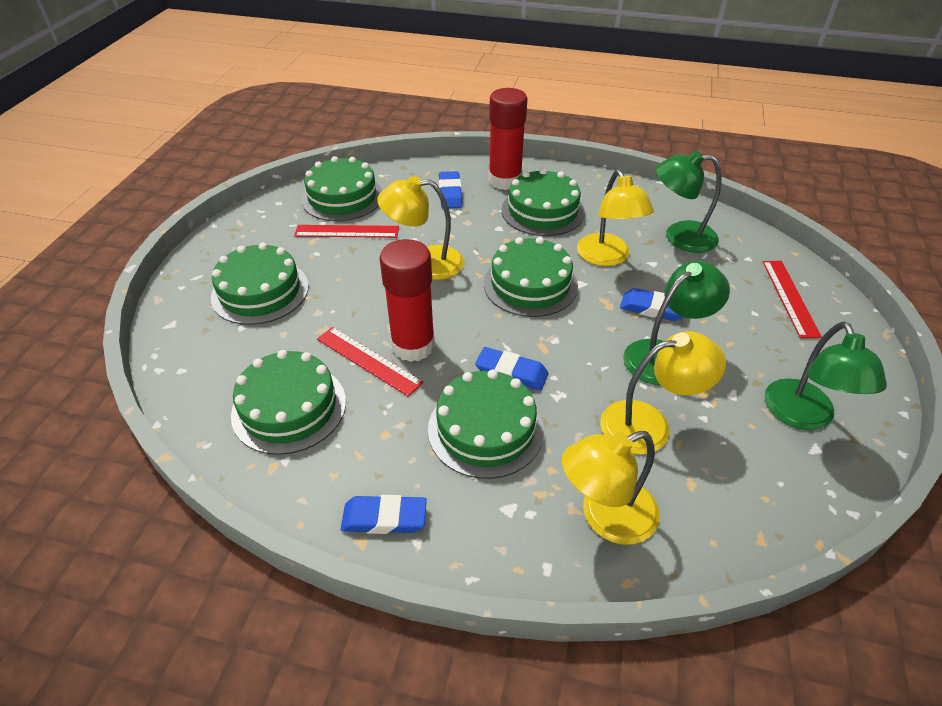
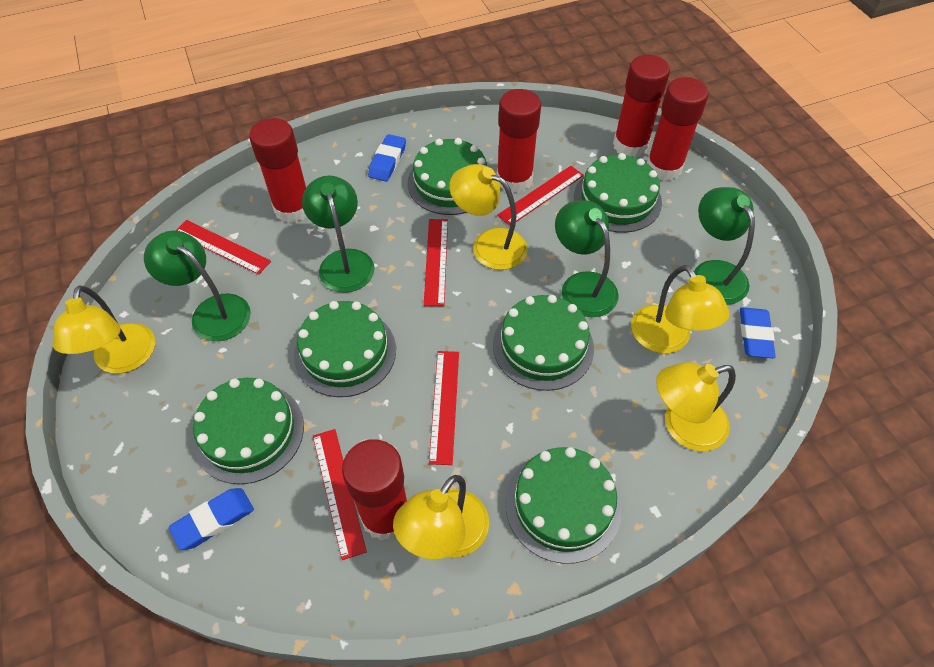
blue eraser: 4 -> 3
green lamp: 3 -> 4
red glue stick: 2 -> 5
red ruler: 3 -> 5
yellow lamp: 4 -> 5

